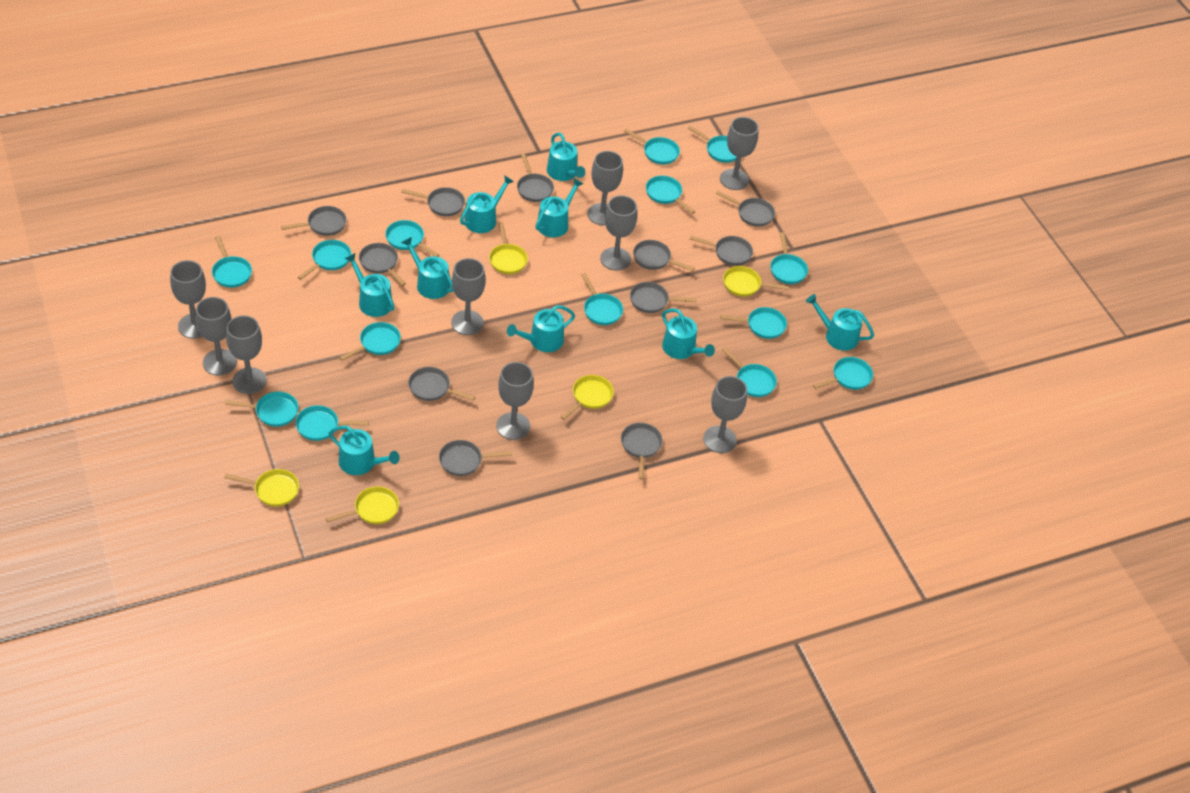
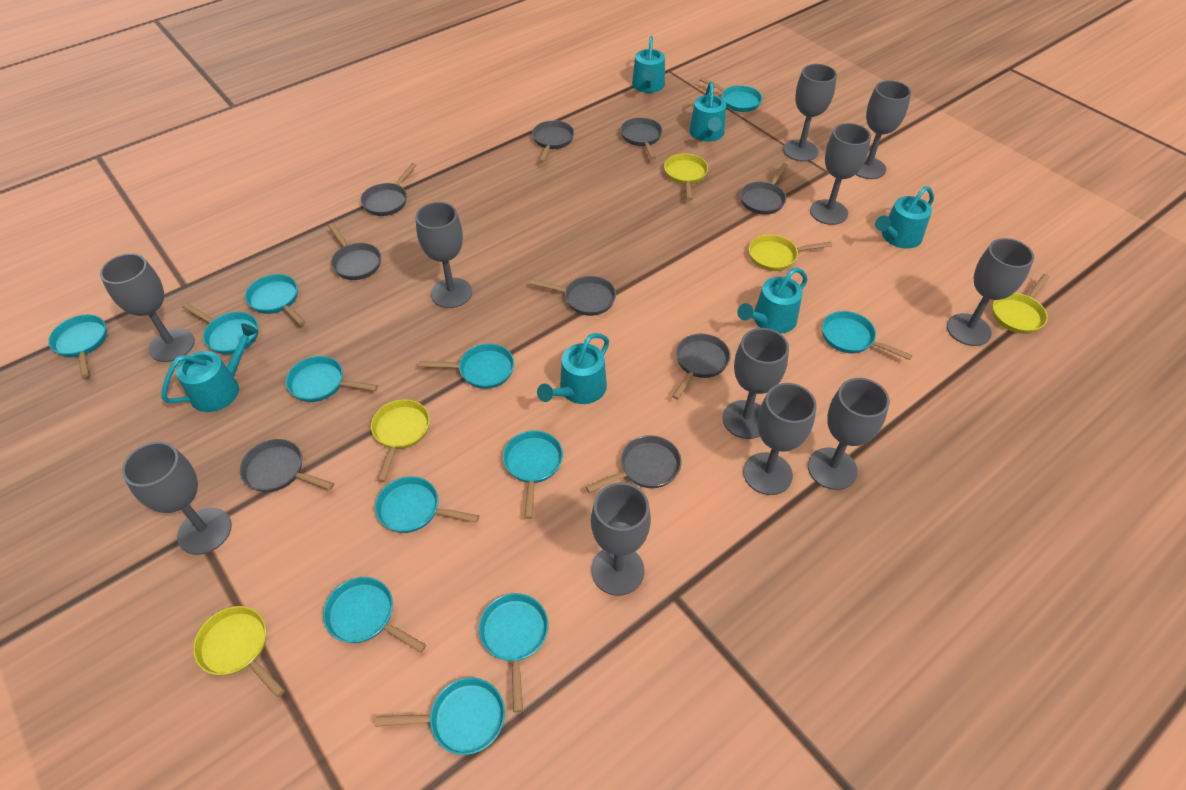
grey goblet: 9 -> 11
grey pan: 11 -> 9
turquoise pan: 14 -> 12
turquoise watering can: 9 -> 6

